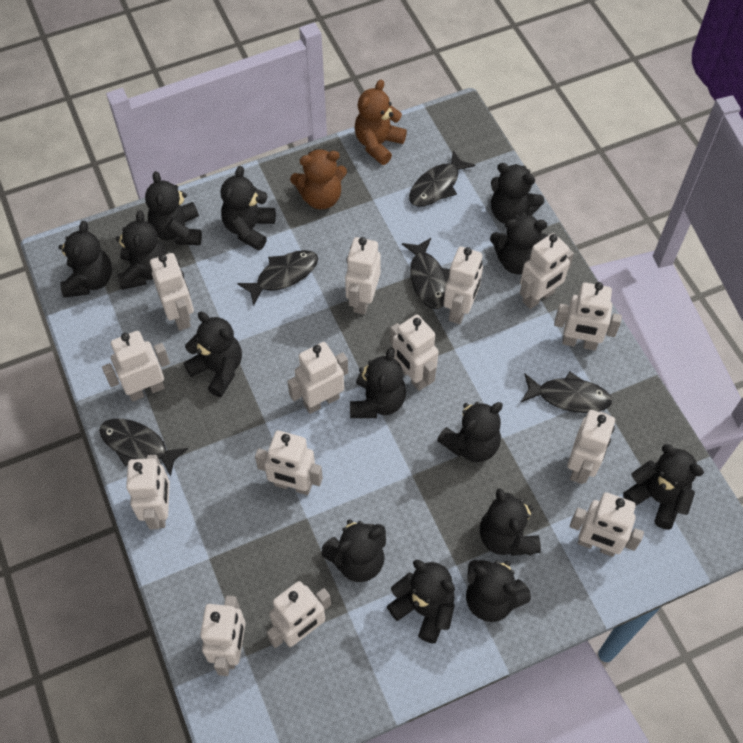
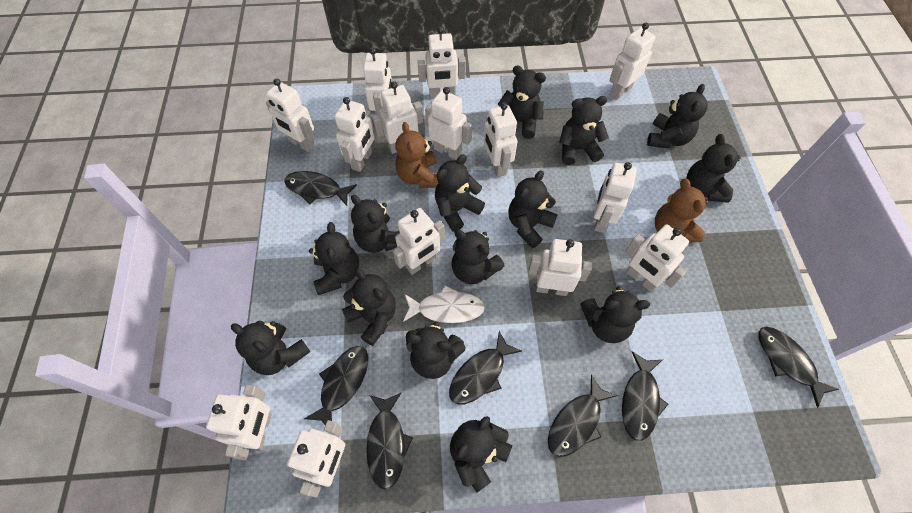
black fish: 5 -> 7
white fish: 0 -> 1

